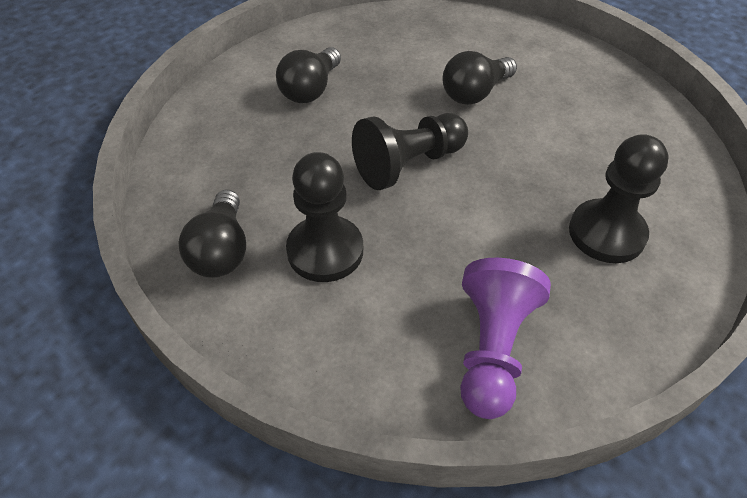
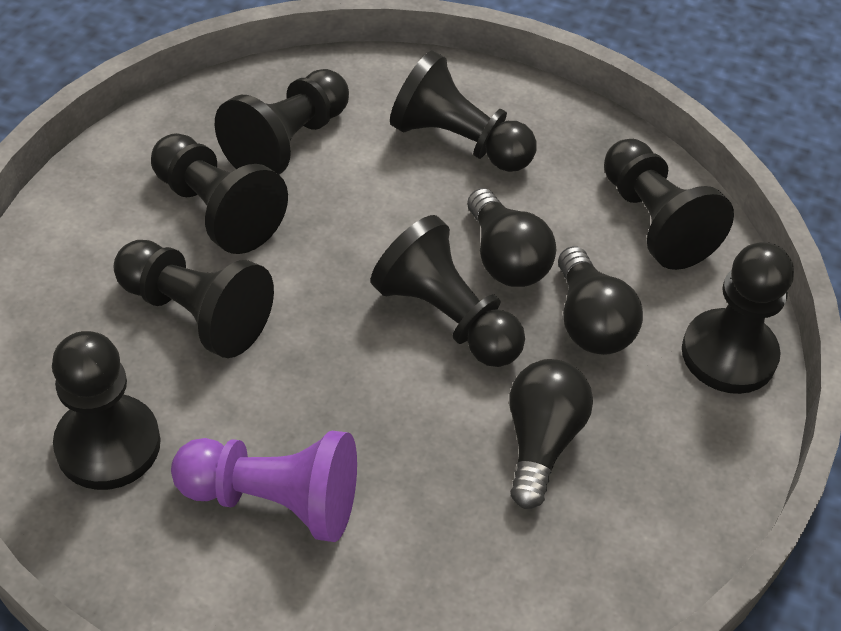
black pawn: 3 -> 8

